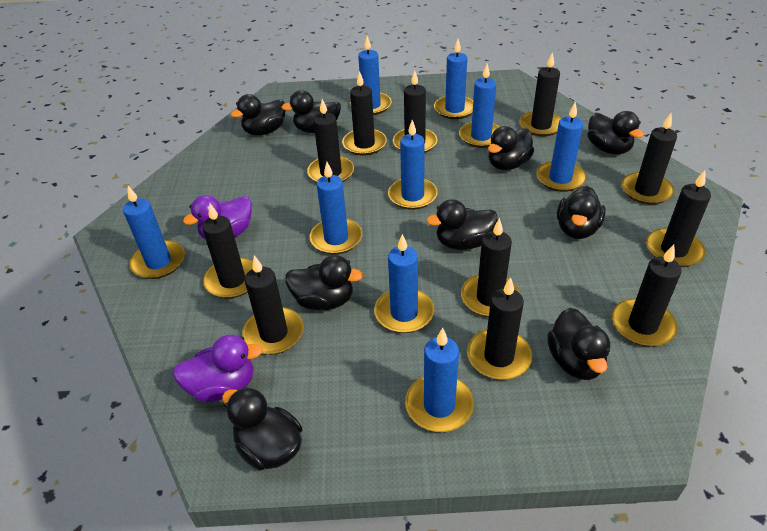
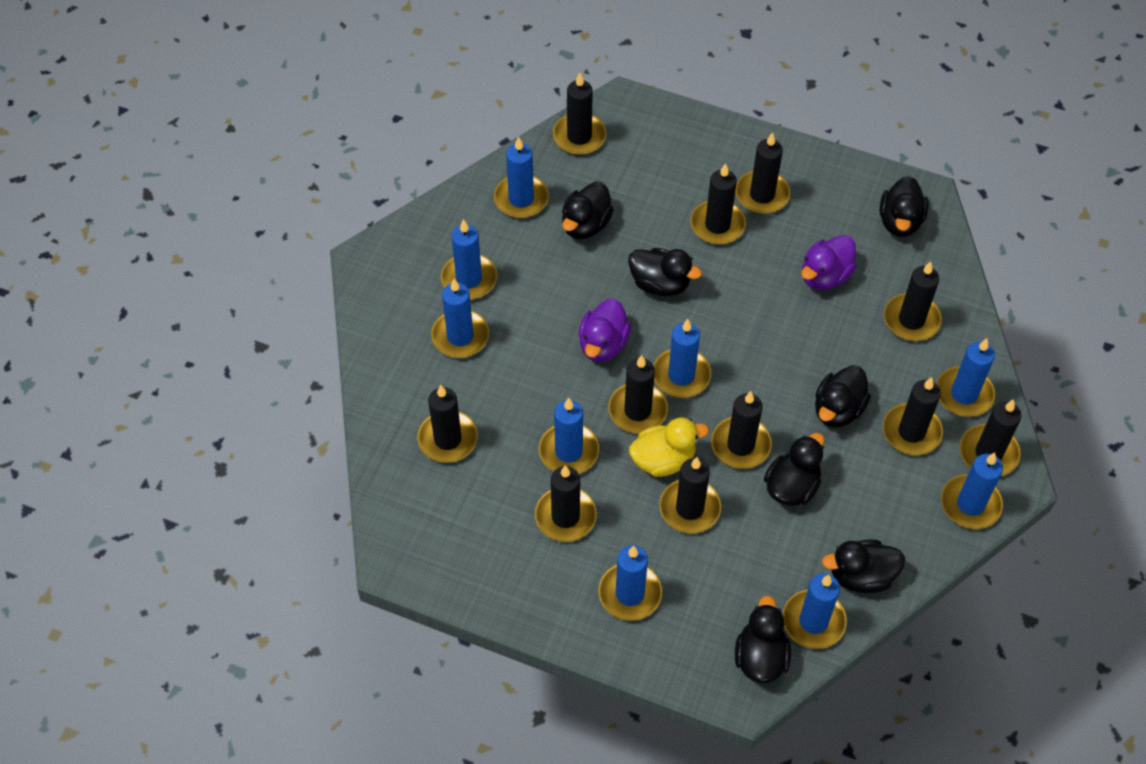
black duck: 9 -> 7
yellow duck: 0 -> 1

